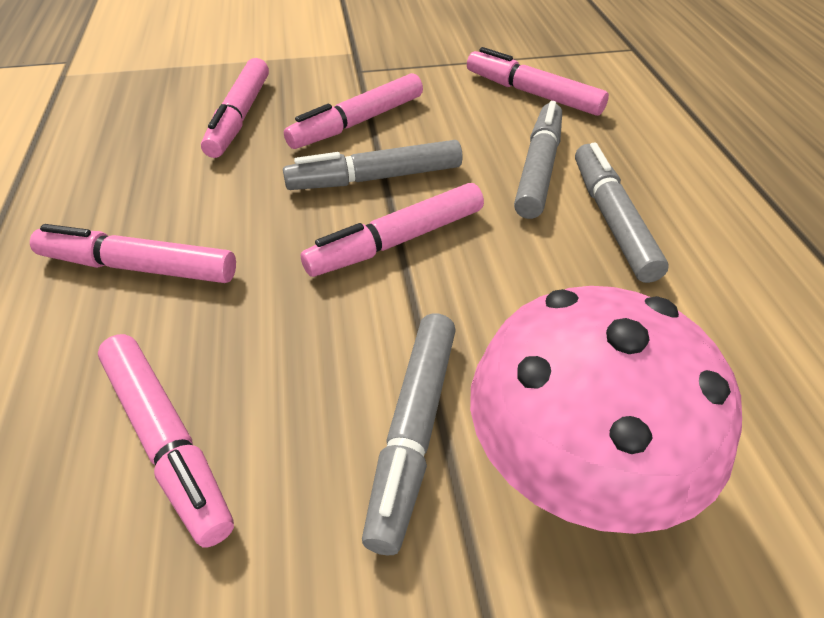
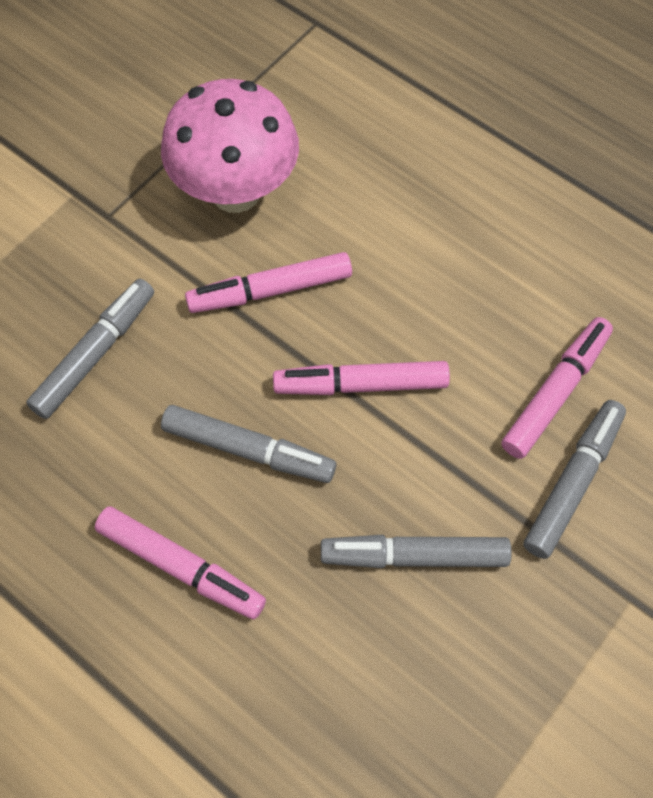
pink marker: 6 -> 4

